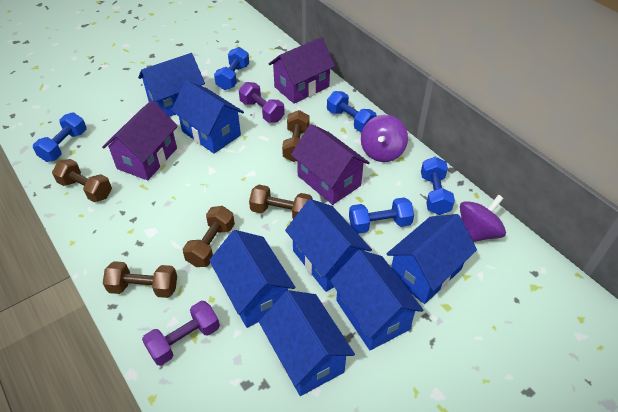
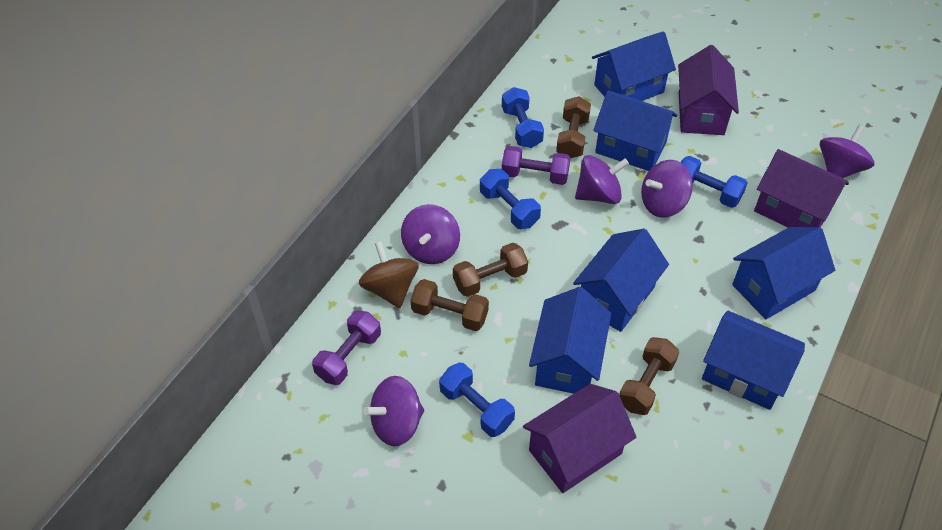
blue dumbbell: 5 -> 4
blue house: 7 -> 6
brown dumbbell: 5 -> 4
brown spinning top: 0 -> 1
purple spinning top: 2 -> 5

